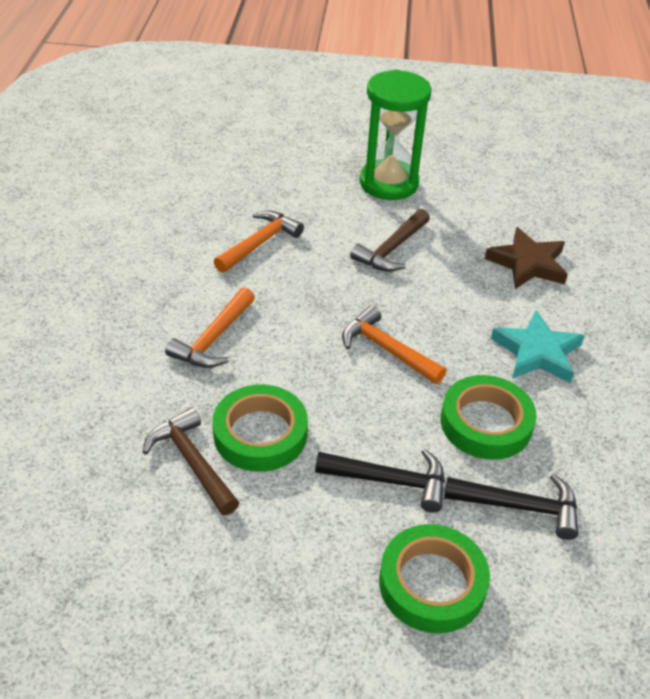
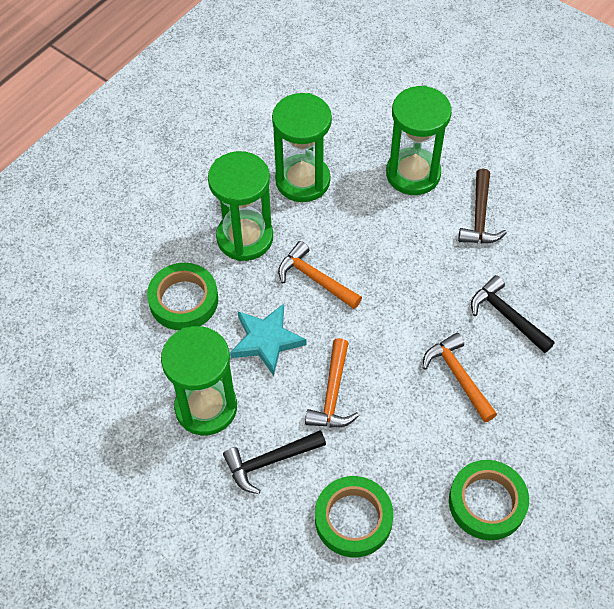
brown hammer: 2 -> 1
brown star: 1 -> 0
green hourglass: 1 -> 4

